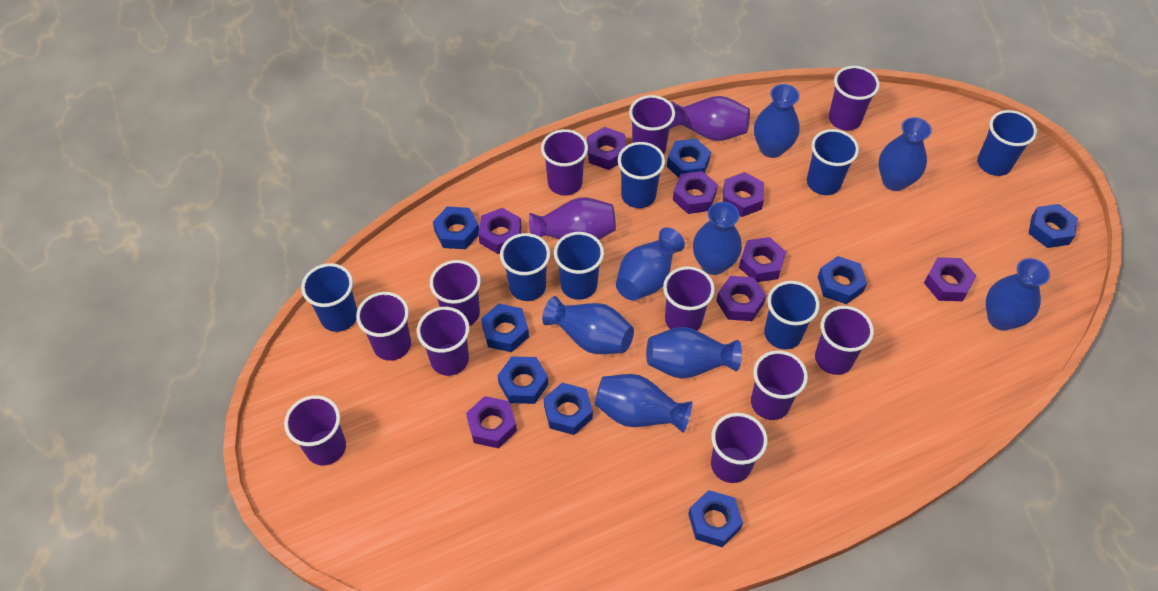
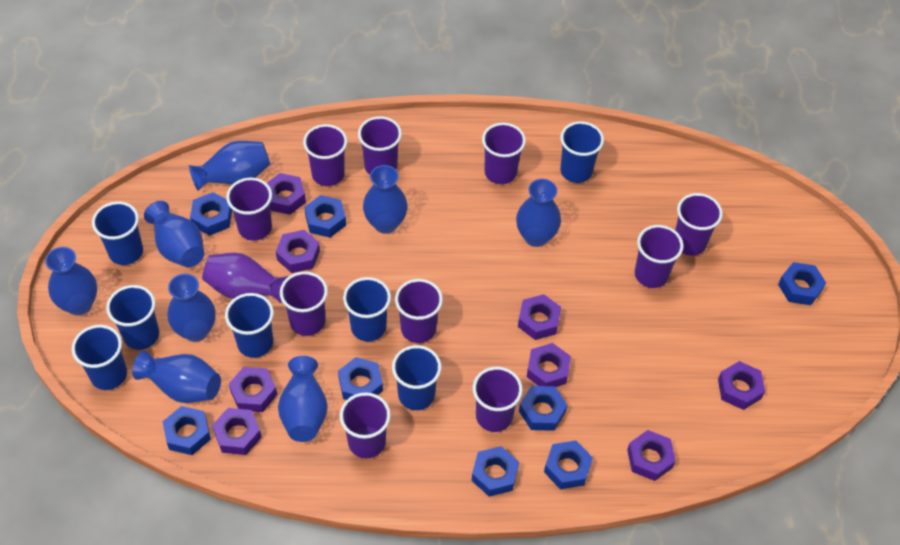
purple cup: 11 -> 10
purple vase: 2 -> 1

